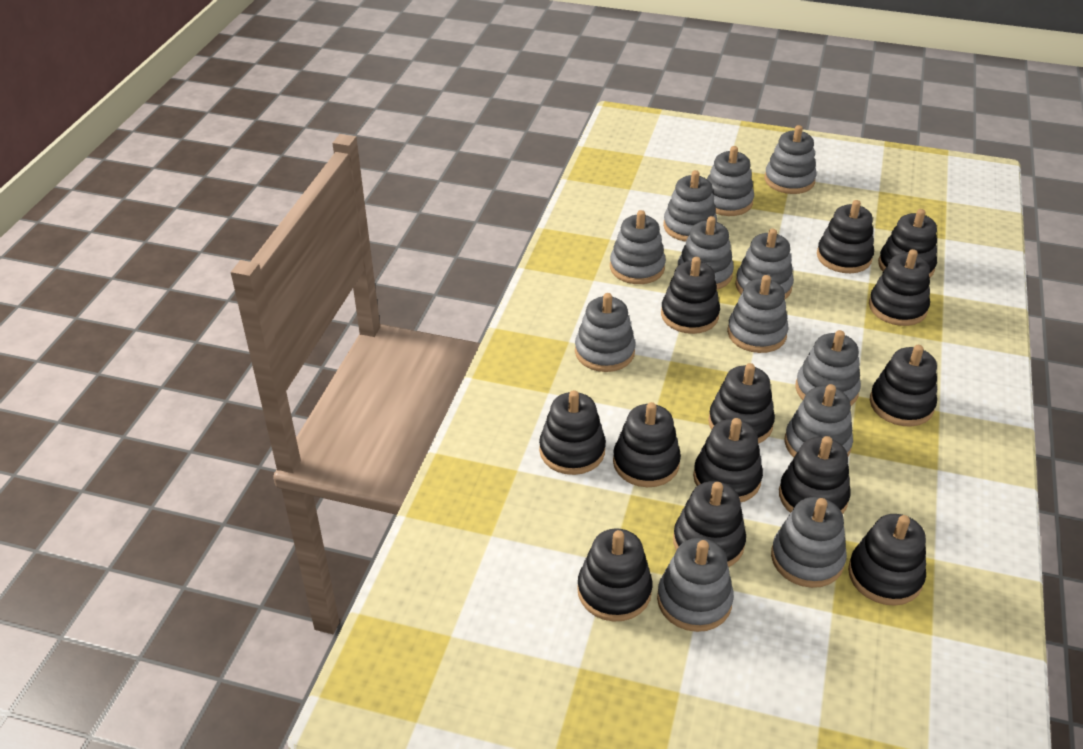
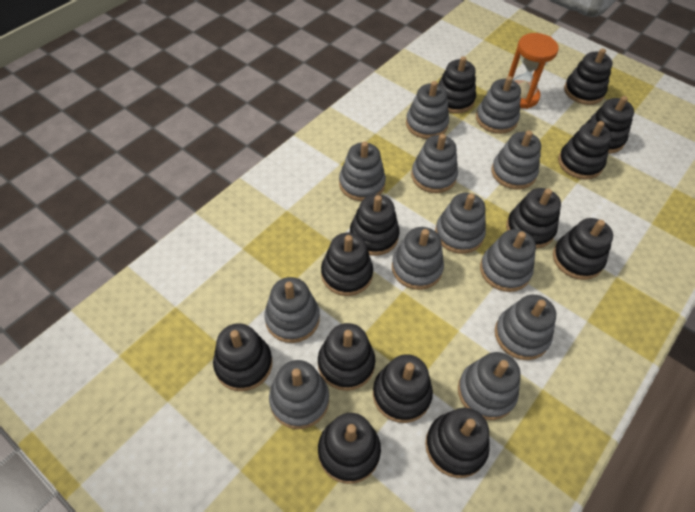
orange hourglass: 0 -> 1

